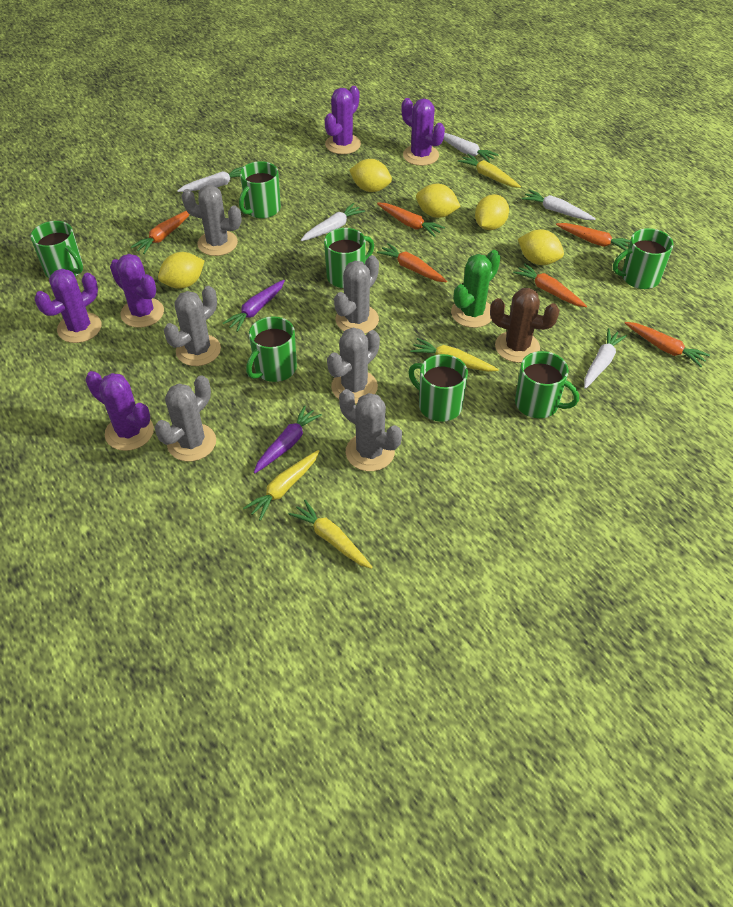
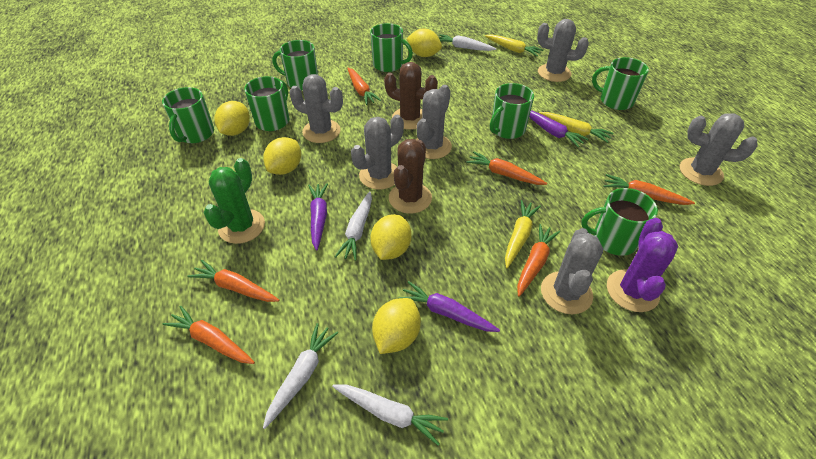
brown cactus: 1 -> 2
purple cactus: 5 -> 1
purple carrot: 2 -> 3
white carrot: 5 -> 4
yellow carrot: 4 -> 3

